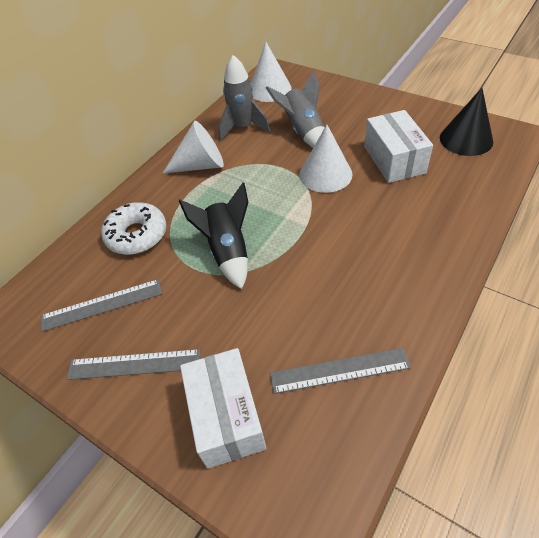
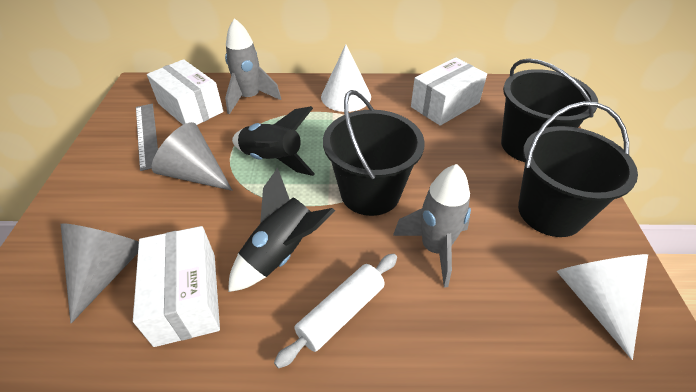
black bucket: 0 -> 3
black cone: 1 -> 0
black rocket: 1 -> 2
grey cone: 0 -> 2
grey ruler: 3 -> 1
white box: 2 -> 3
white cone: 3 -> 2
white donut: 1 -> 0
white rolling pin: 0 -> 1

